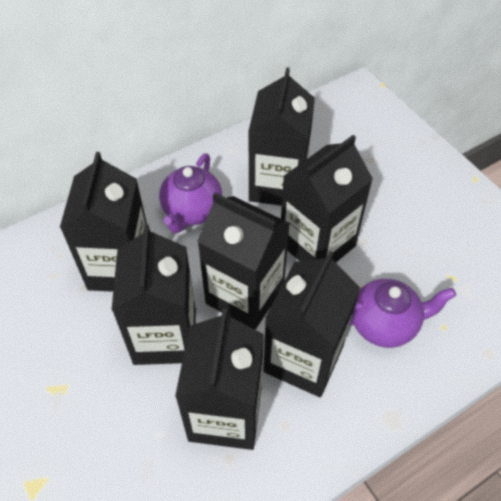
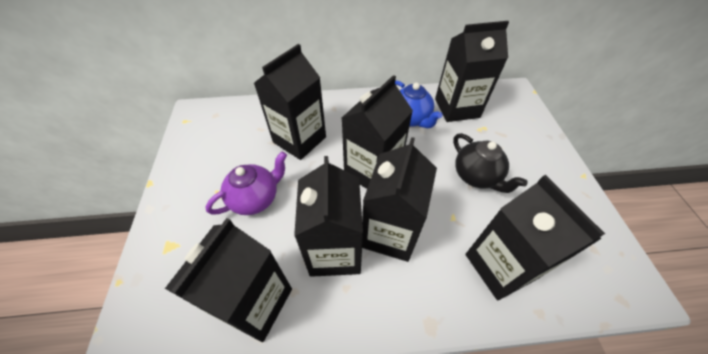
black teapot: 0 -> 1
blue teapot: 0 -> 1
purple teapot: 2 -> 1

